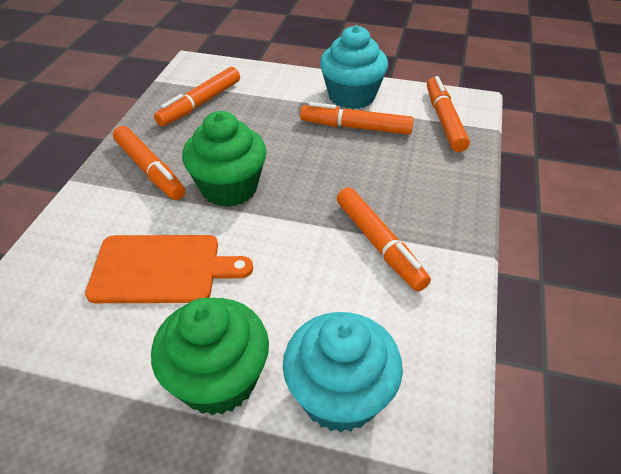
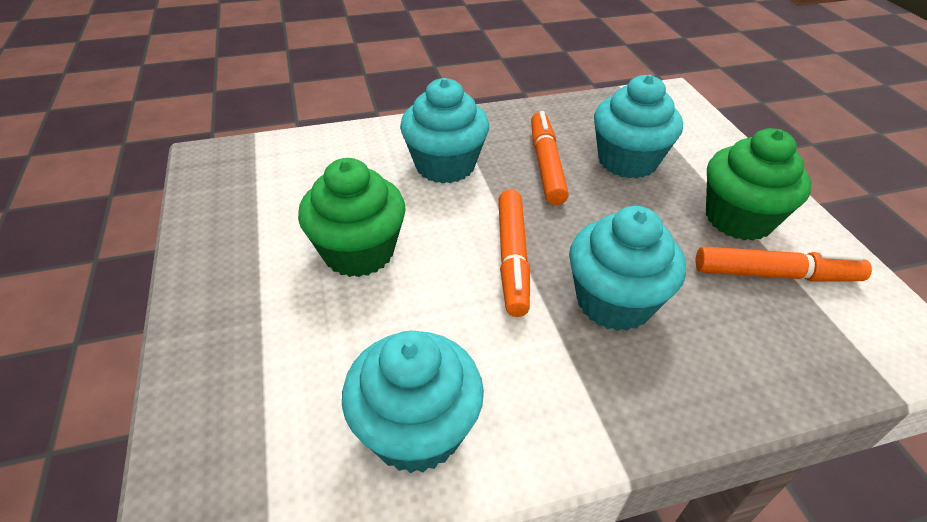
orange cutting board: 1 -> 0
orange marker: 5 -> 3
turquoise cupcake: 2 -> 4

